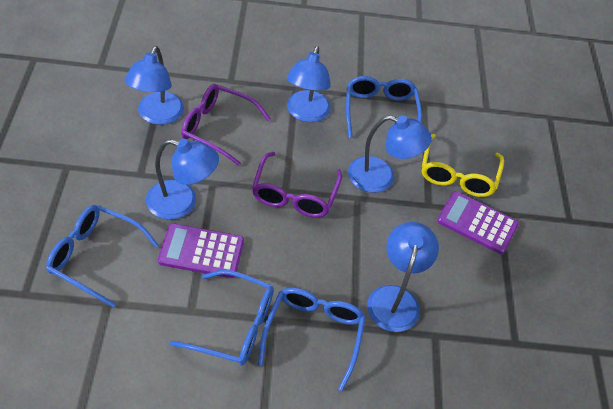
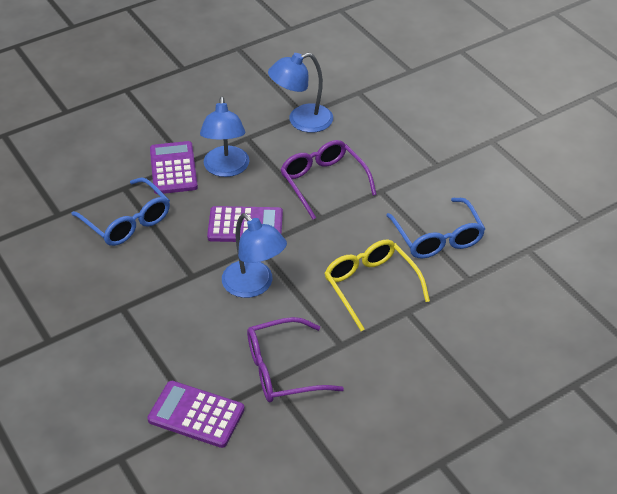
blue glasses: 4 -> 2
blue lamp: 5 -> 3
purple calculator: 2 -> 3

